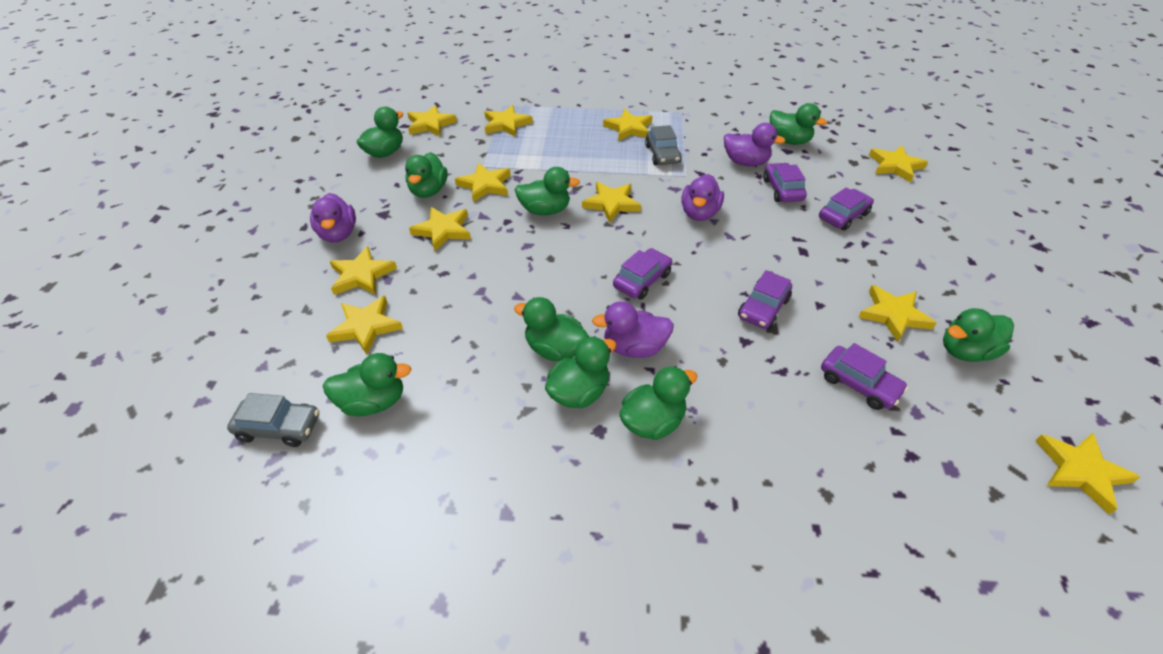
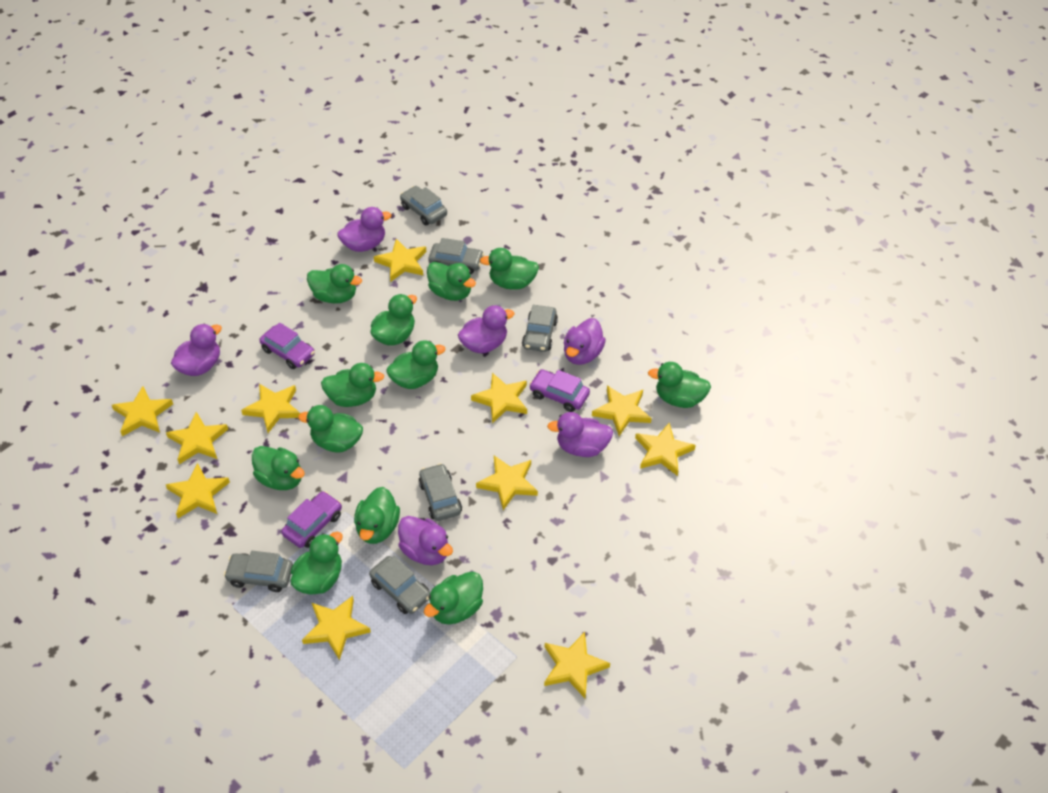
green duck: 9 -> 12
grey car: 2 -> 6
purple car: 5 -> 3
purple duck: 4 -> 6

